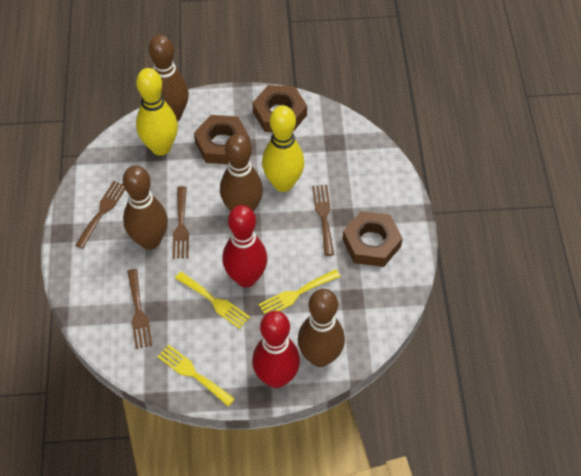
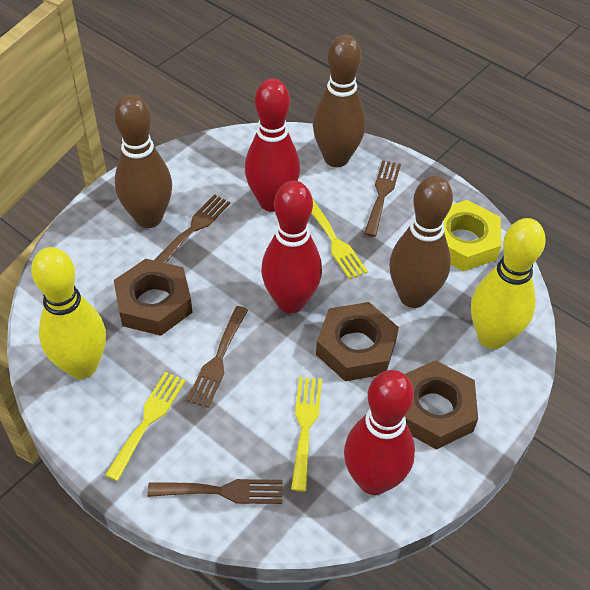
brown bowling pin: 4 -> 3
red bowling pin: 2 -> 3
yellow nut: 0 -> 1

